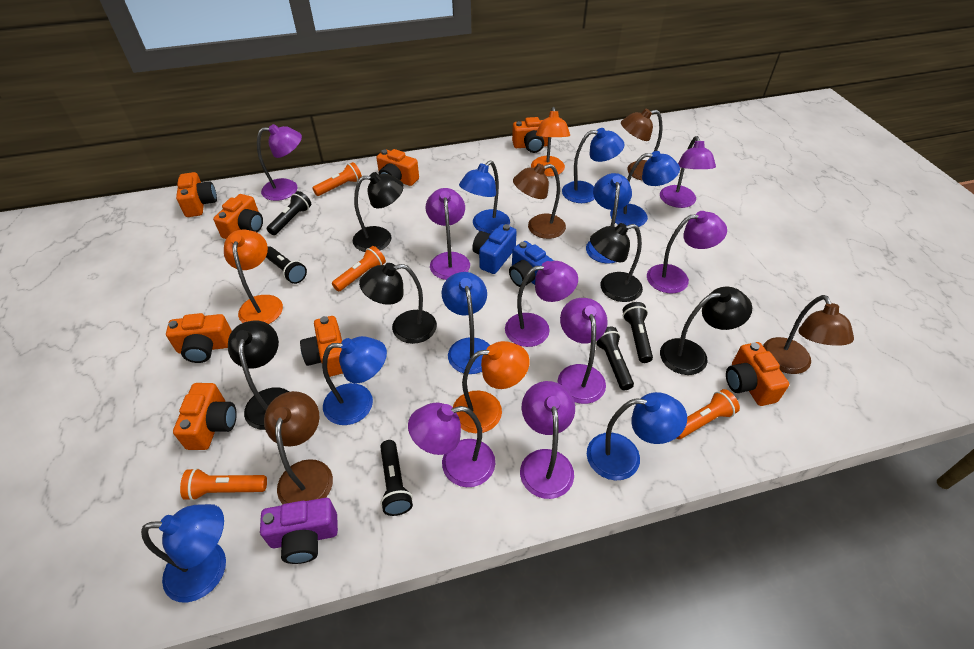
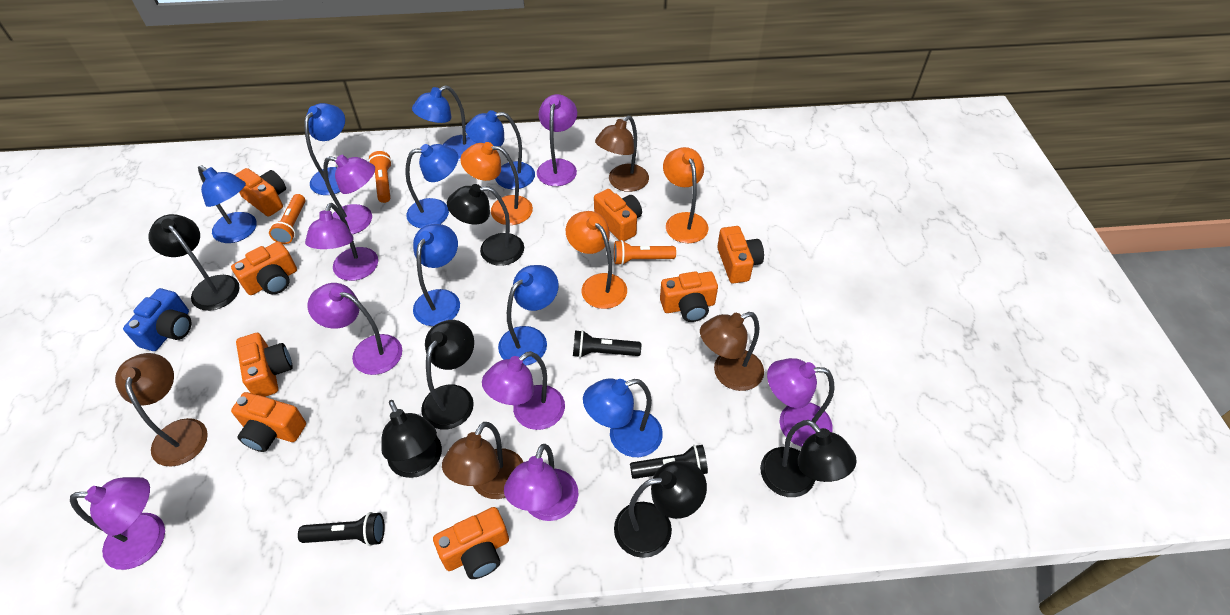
black flashlight: 5 -> 3
black lamp: 5 -> 6
blue camera: 2 -> 1
orange flashlight: 4 -> 3
purple camera: 1 -> 0

